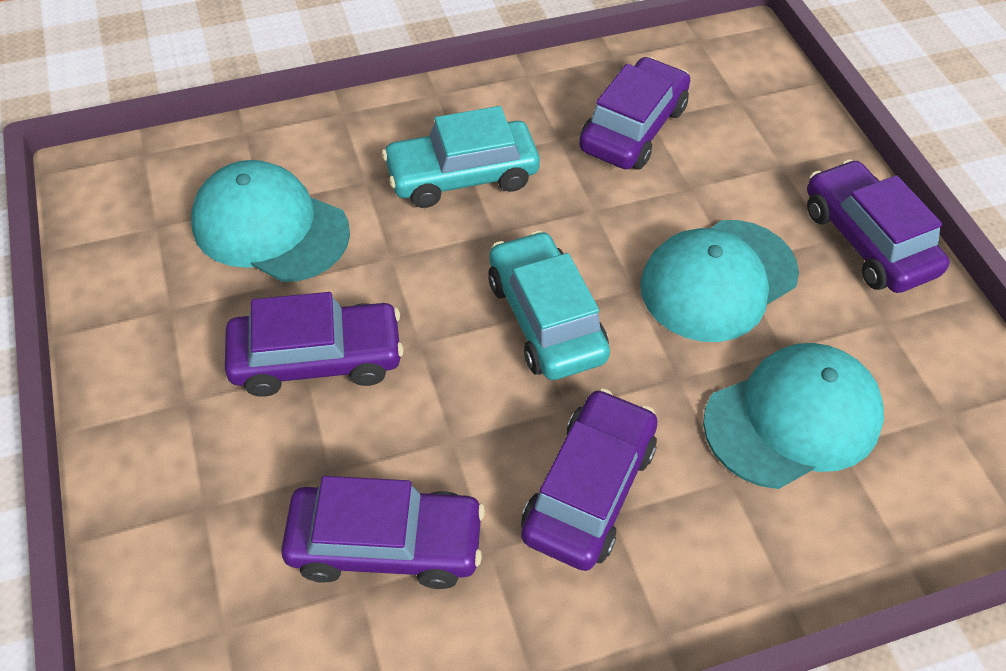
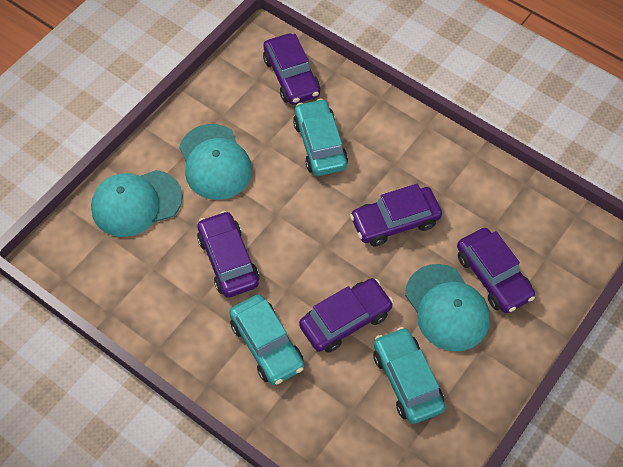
turquoise car: 2 -> 3

